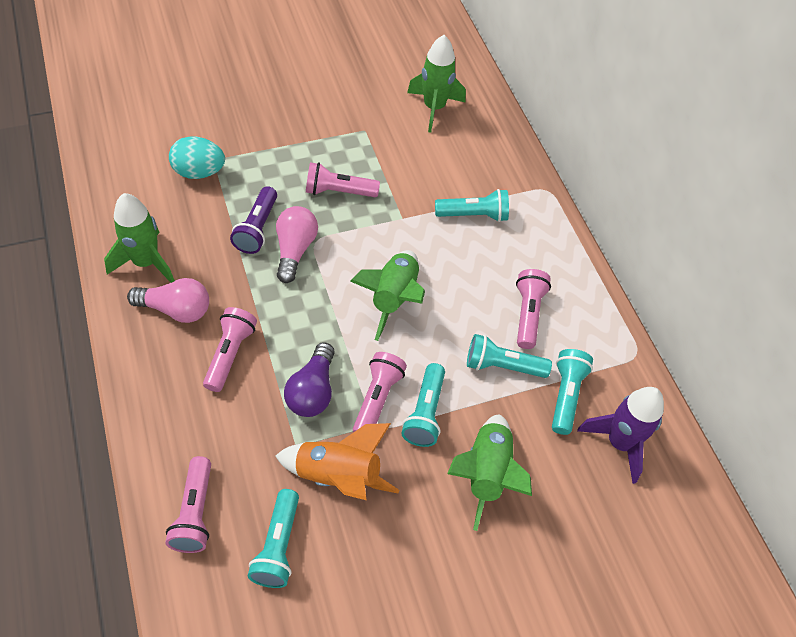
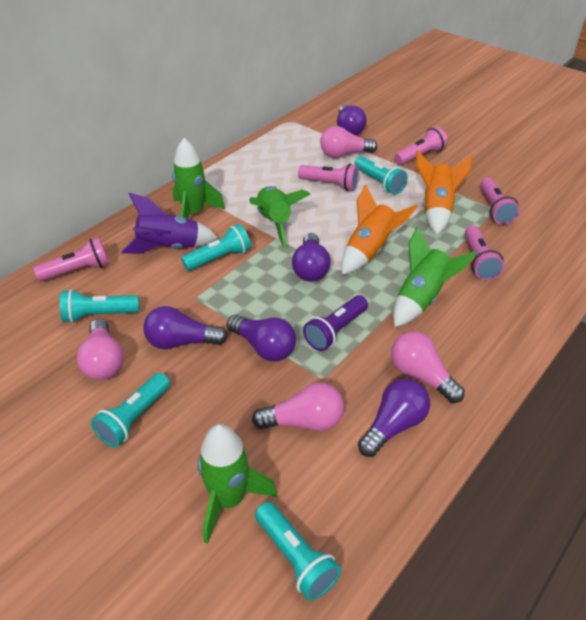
orange rocket: 1 -> 2
pink light bulb: 2 -> 4
purple light bulb: 1 -> 5
turquoise egg: 1 -> 0

